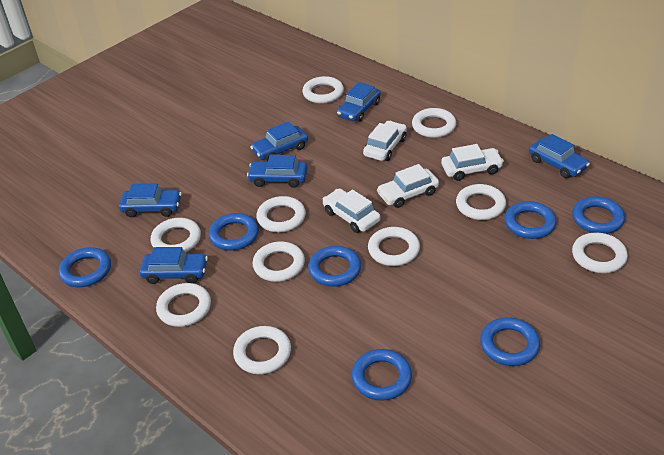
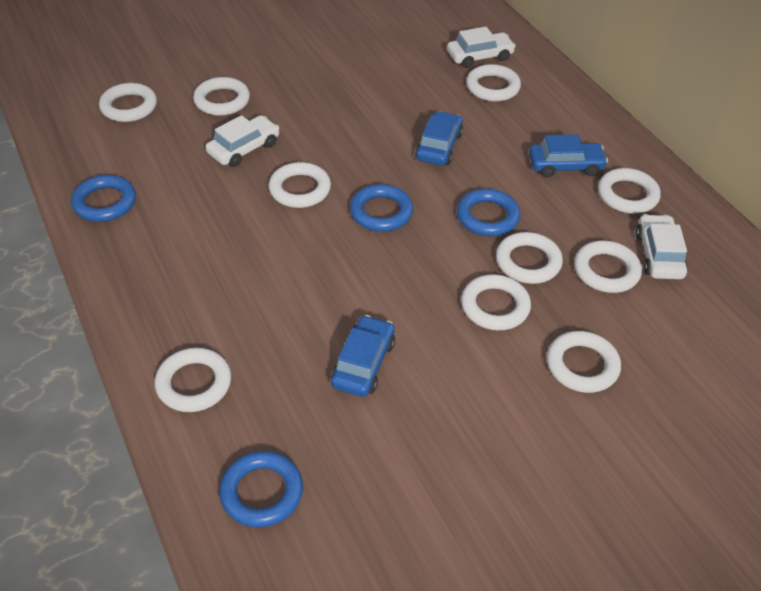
blue car: 6 -> 3
blue ring: 7 -> 4
white car: 4 -> 3

